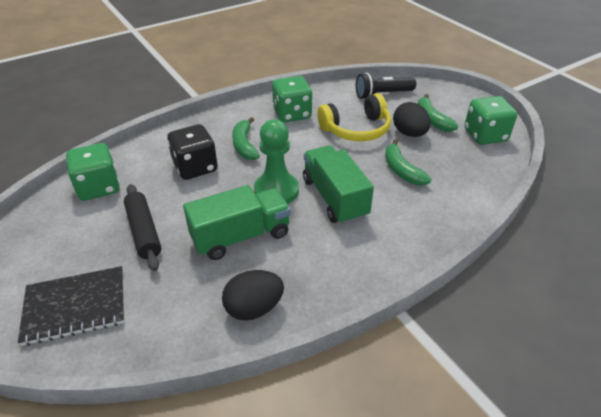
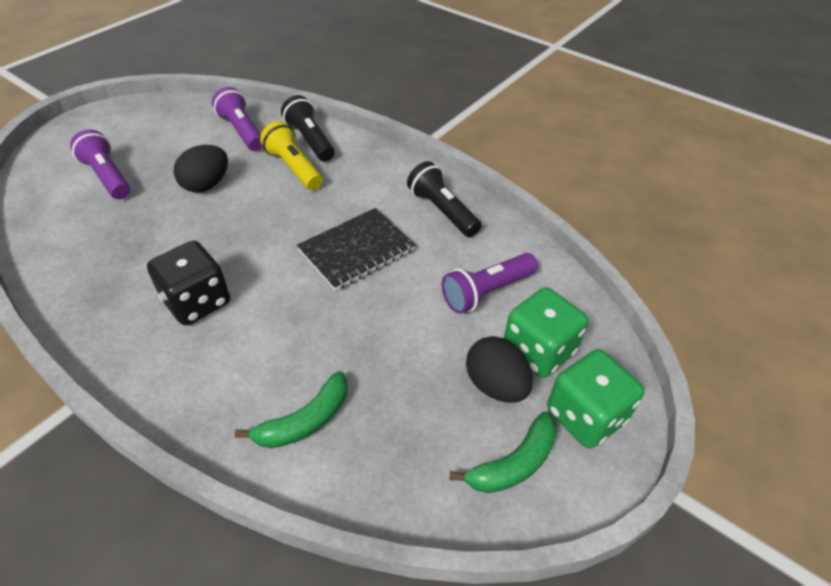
black flashlight: 1 -> 2
black rolling pin: 1 -> 0
green banana: 3 -> 2
green dice: 3 -> 2
green pawn: 1 -> 0
green truck: 2 -> 0
purple flashlight: 0 -> 3
yellow flashlight: 0 -> 1
yellow headphones: 1 -> 0

